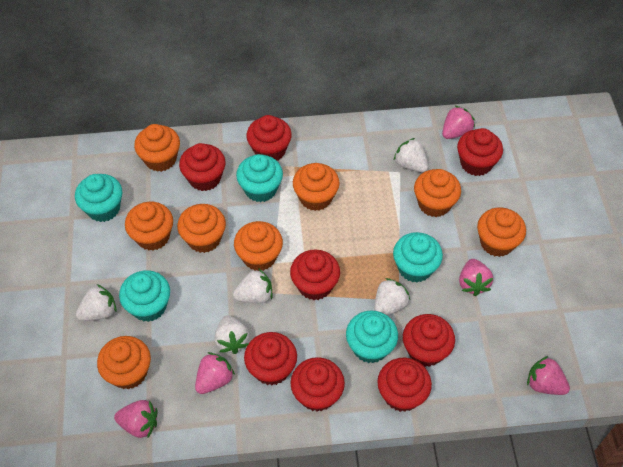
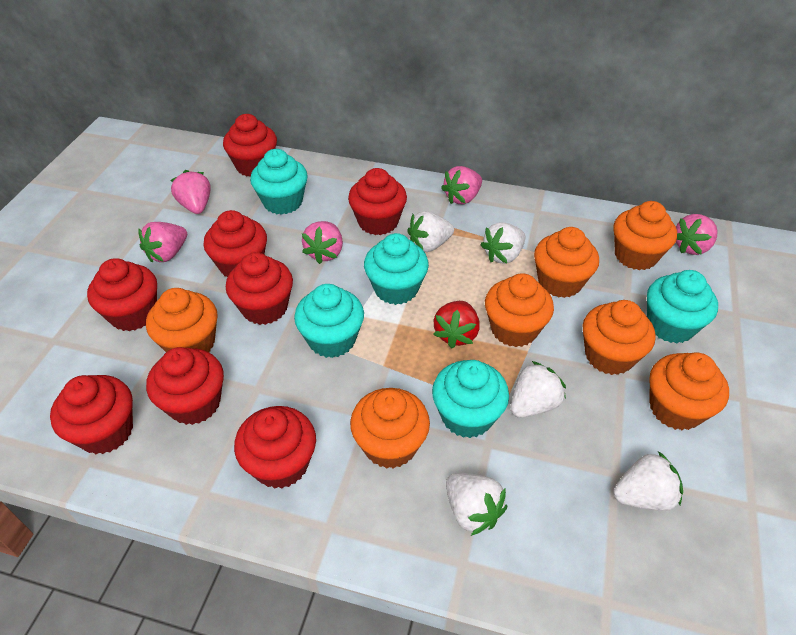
orange cupcake: 8 -> 7
red strawberry: 0 -> 1

